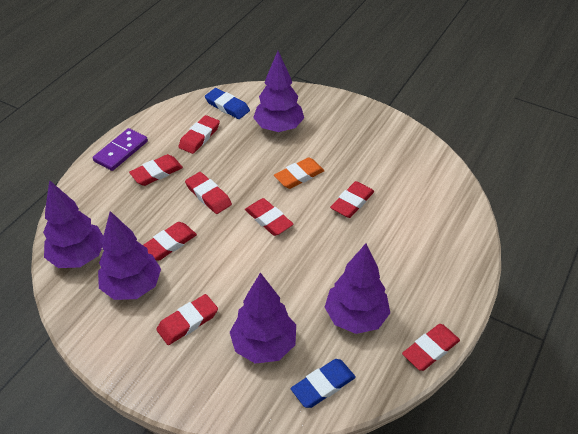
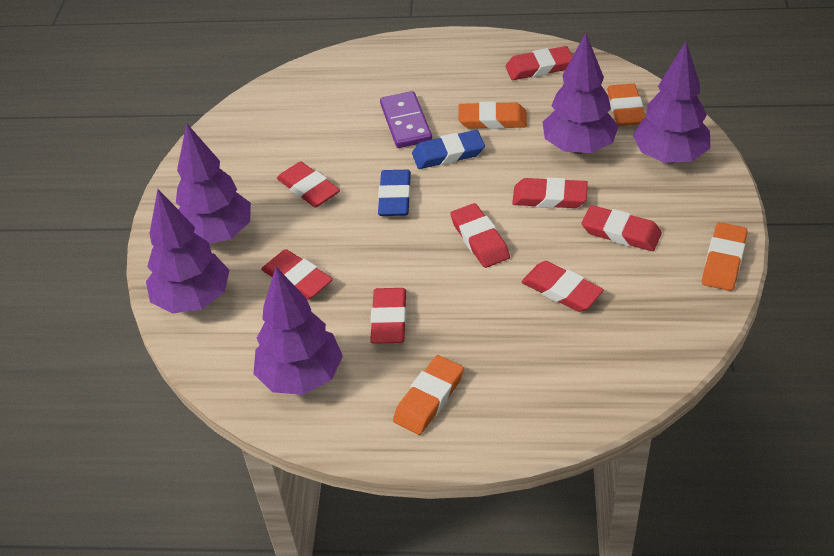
orange eraser: 1 -> 4

